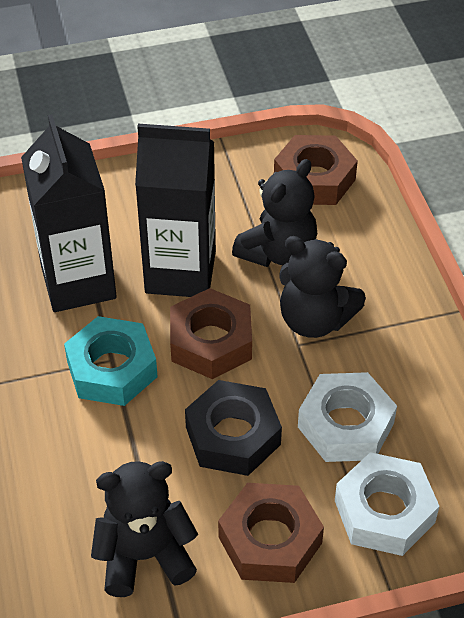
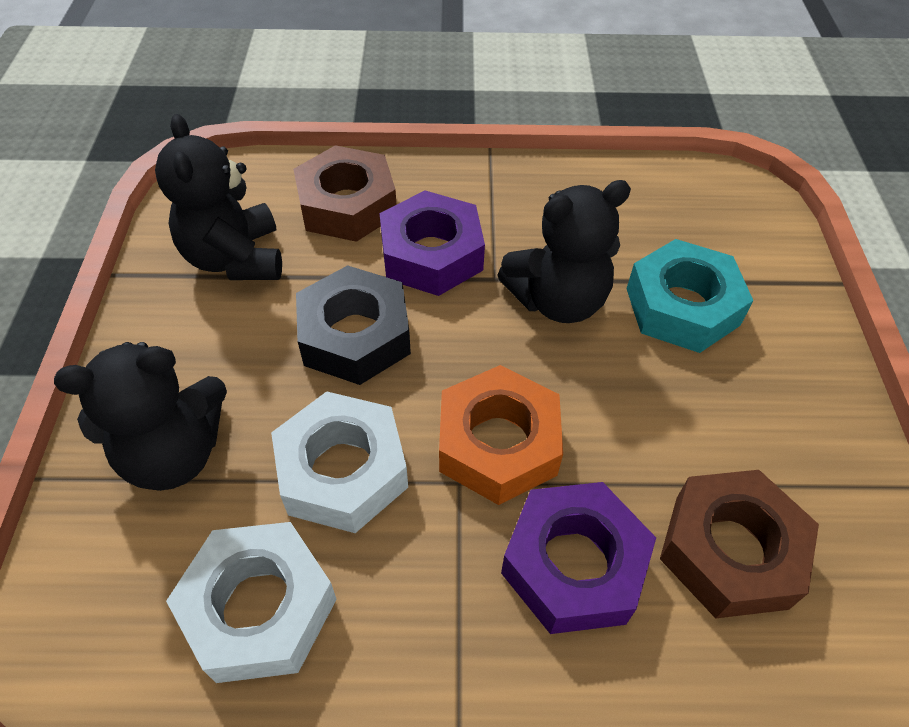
black carton: 2 -> 0
brown nut: 3 -> 2
orange nut: 0 -> 1
purple nut: 0 -> 2

